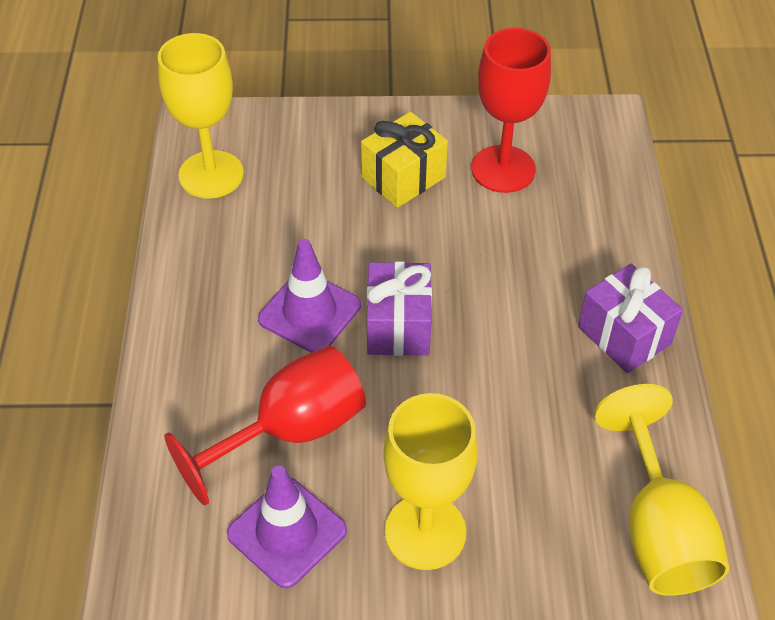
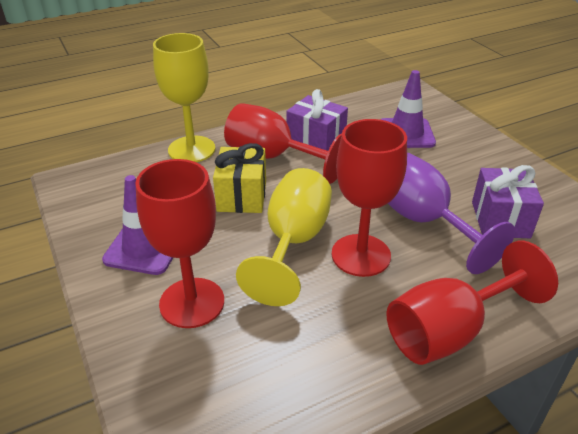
purple goblet: 0 -> 1
red goblet: 2 -> 4
yellow goblet: 3 -> 2

